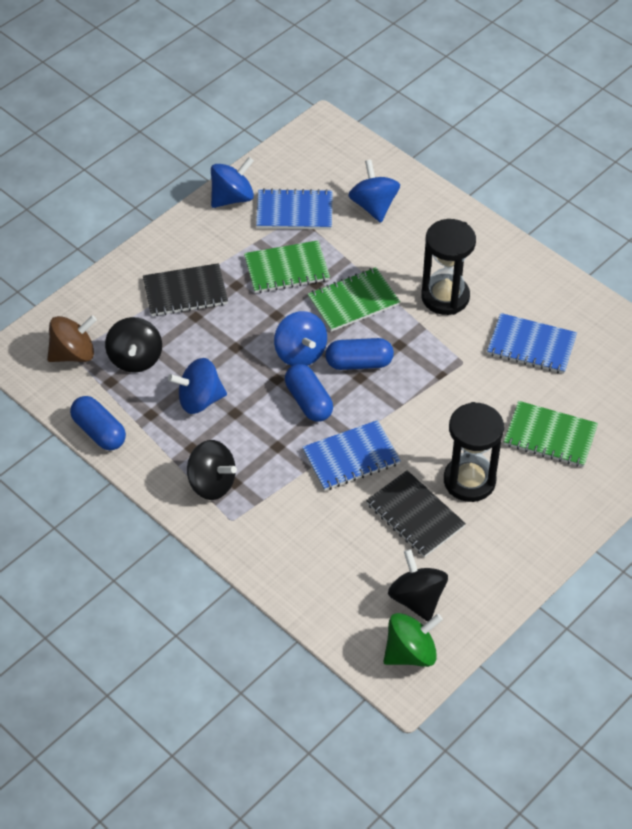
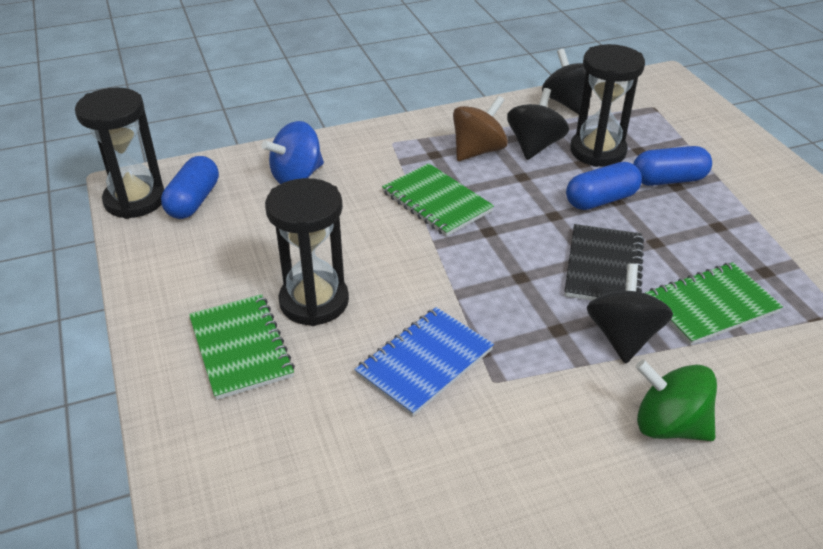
black hourglass: 2 -> 3
black notebook: 2 -> 1
blue notebook: 3 -> 1
blue spinning top: 4 -> 1

